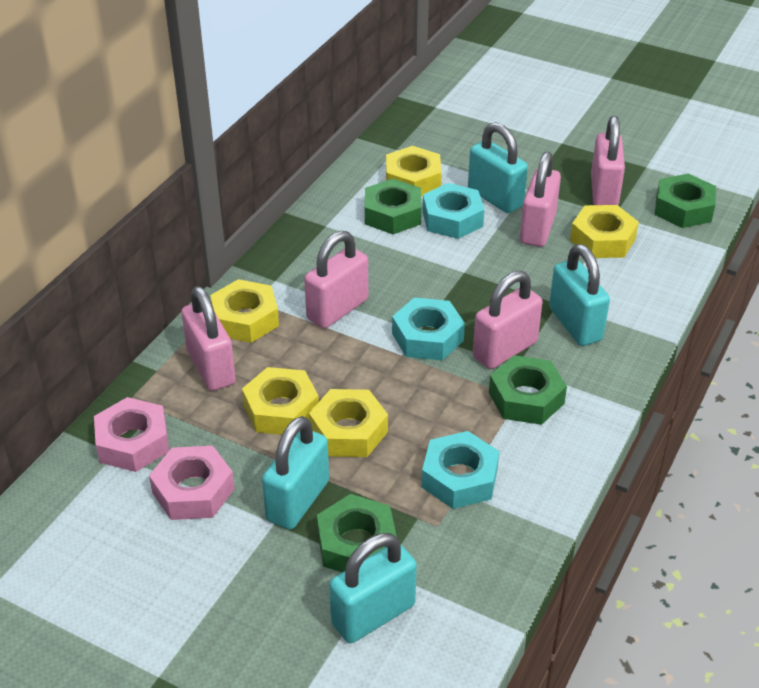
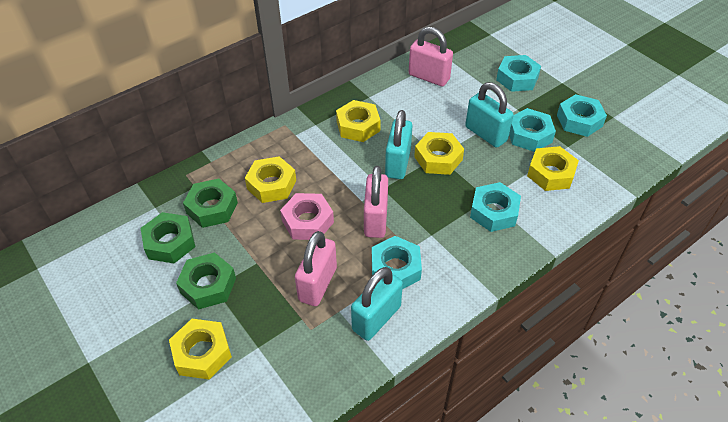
green nut: 4 -> 3
pink nut: 2 -> 1
pink padlock: 5 -> 3
turquoise nut: 3 -> 5
turquoise padlock: 4 -> 3

